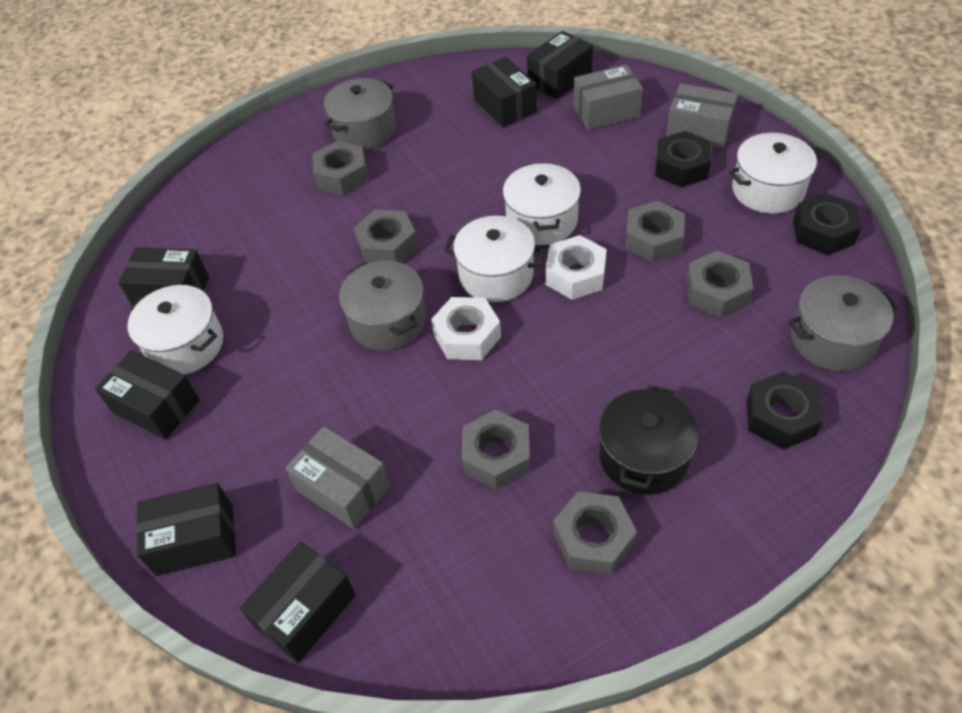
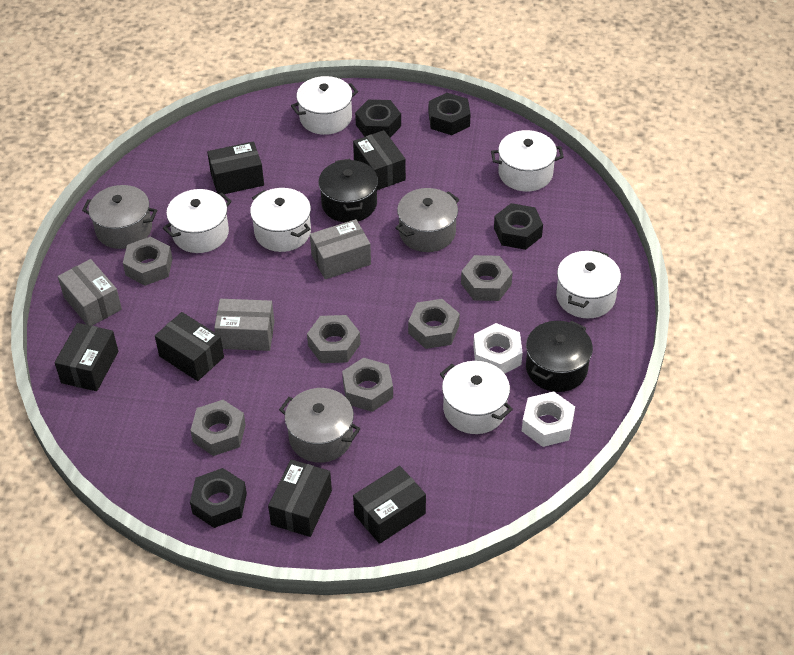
black nut: 3 -> 4
black pot: 1 -> 2
white pot: 4 -> 6

